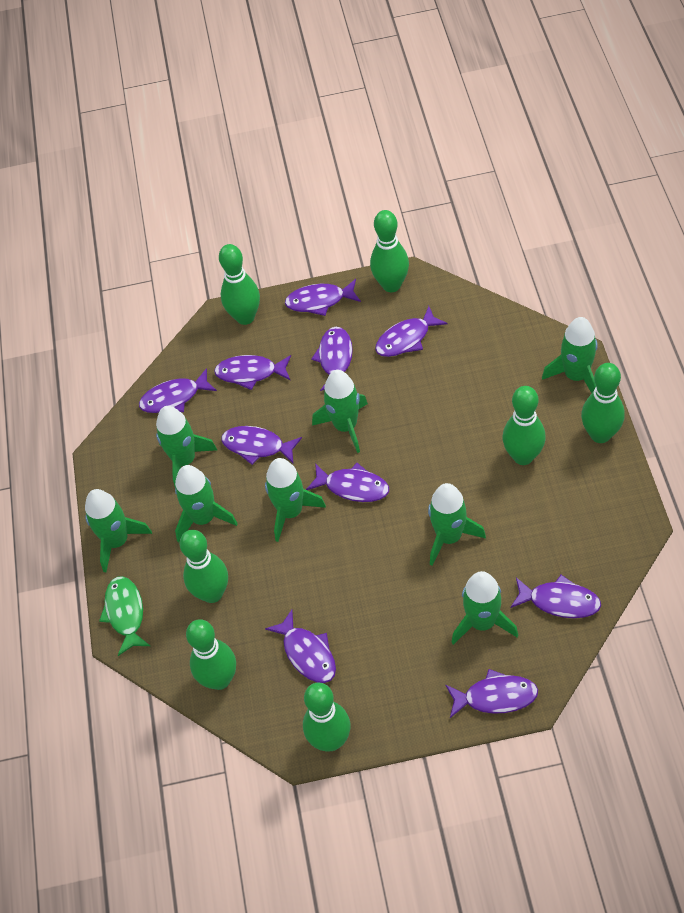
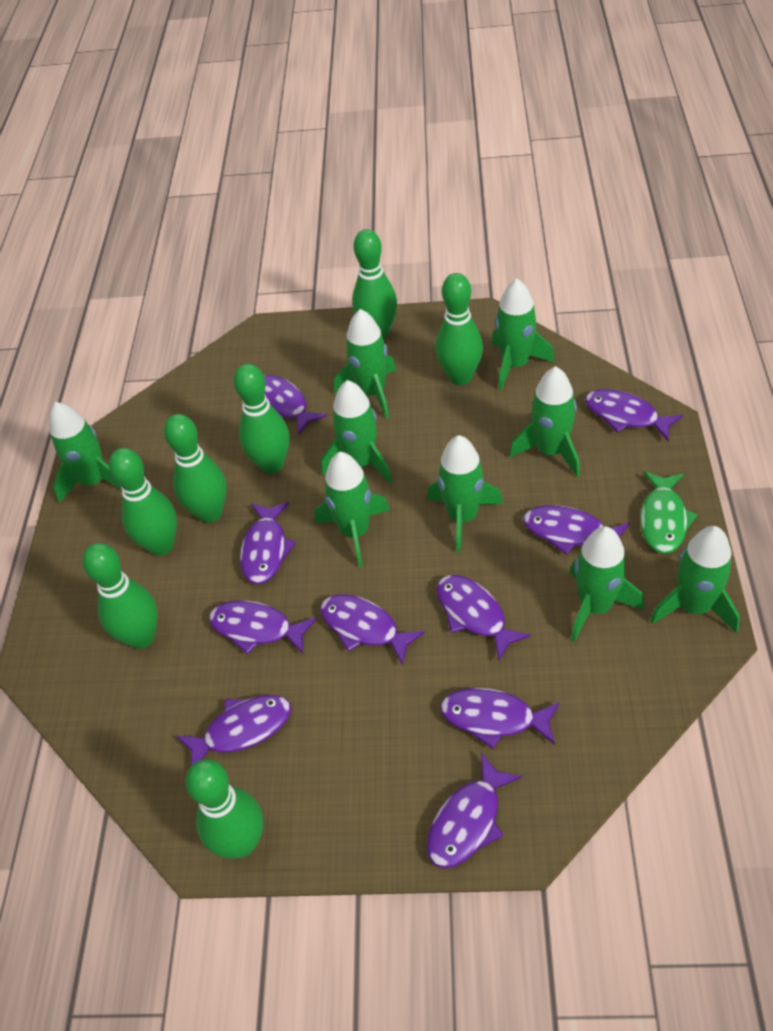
green rocket: 8 -> 9

